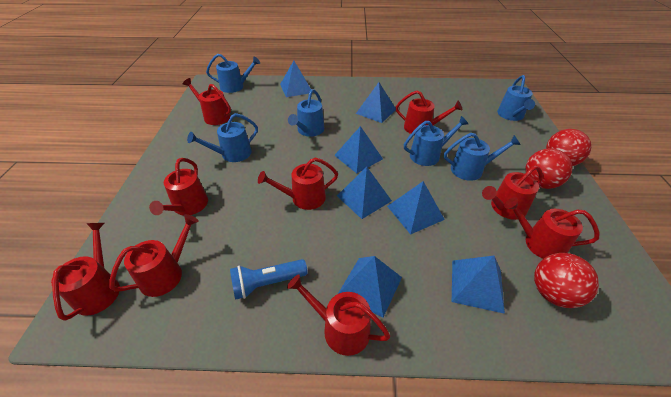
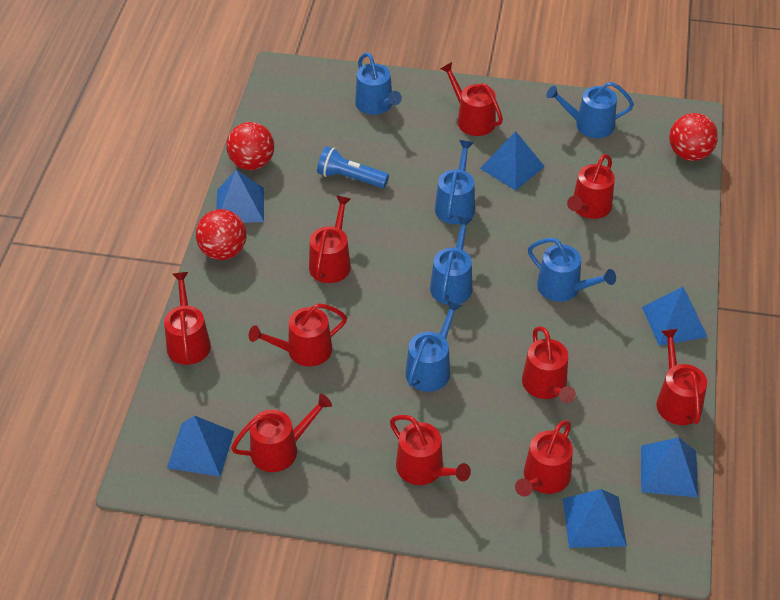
blue pyramid: 7 -> 6
red watering can: 9 -> 10

